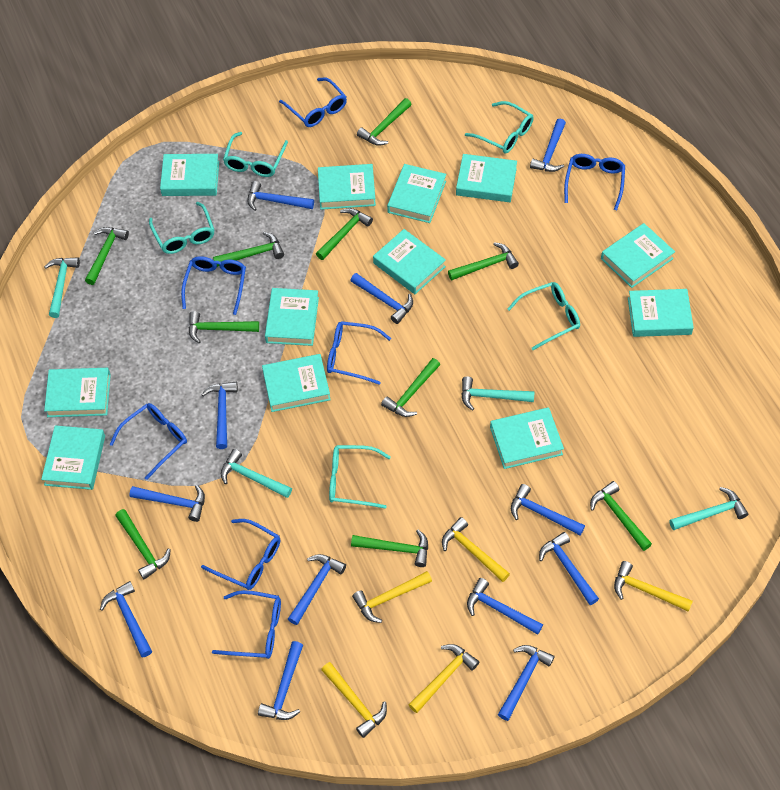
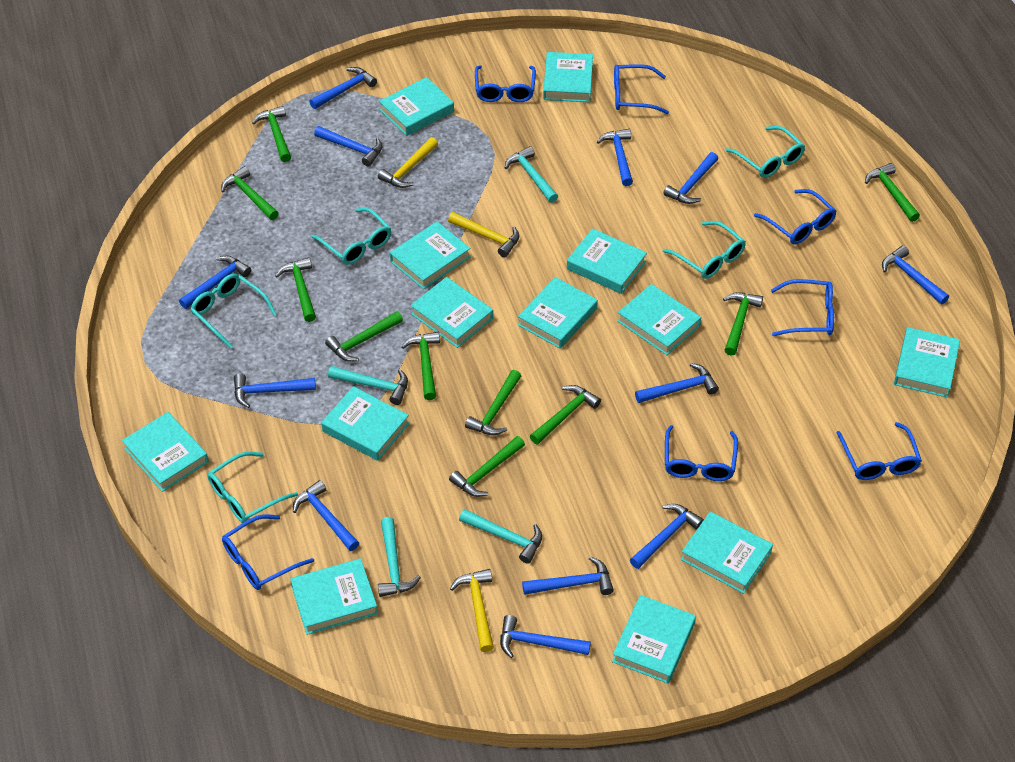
turquoise book: 12 -> 13
yellow hammer: 5 -> 3

